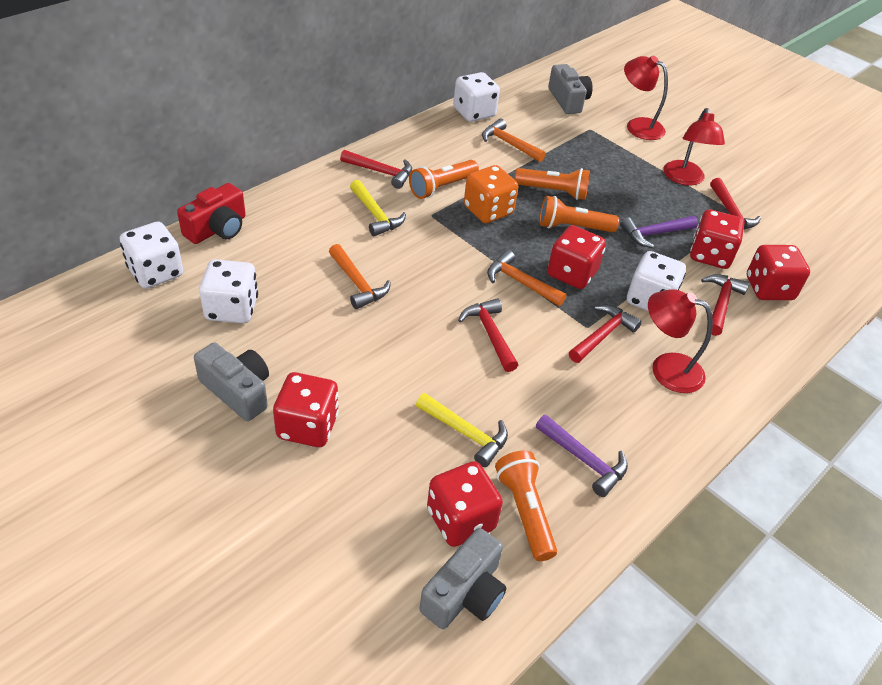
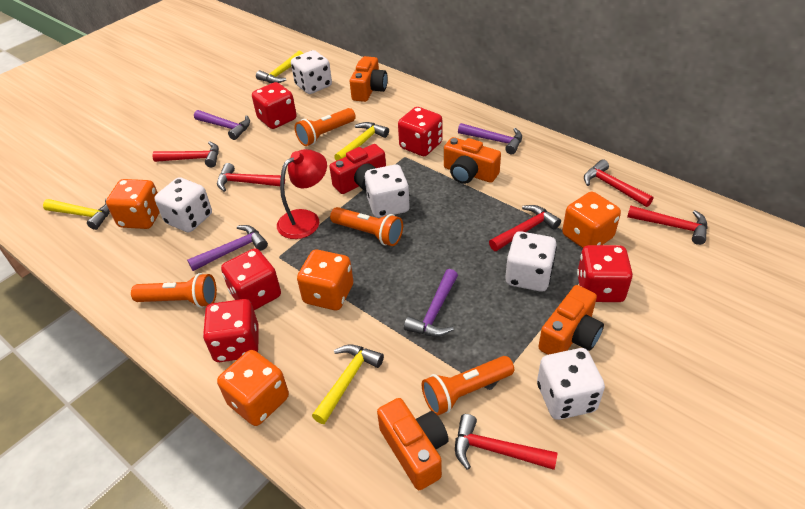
grey camera: 3 -> 0
orange camera: 0 -> 4
orange dice: 1 -> 4
orange hammer: 3 -> 0
purple hammer: 2 -> 4
red hammer: 5 -> 6
red lamp: 3 -> 1
white dice: 4 -> 5
yellow hammer: 2 -> 4

